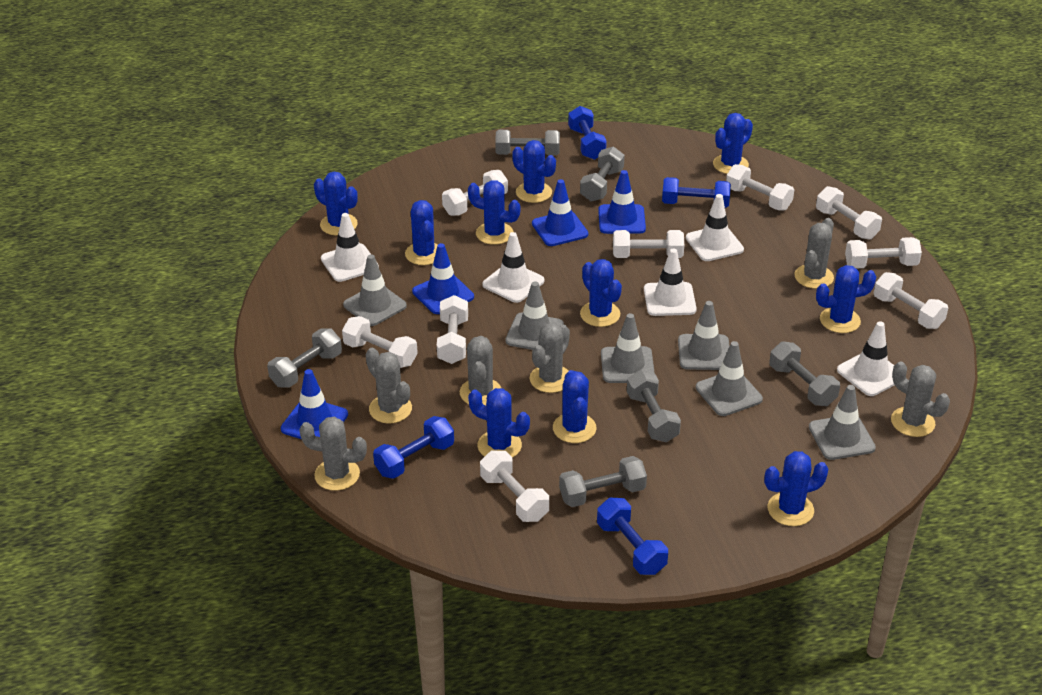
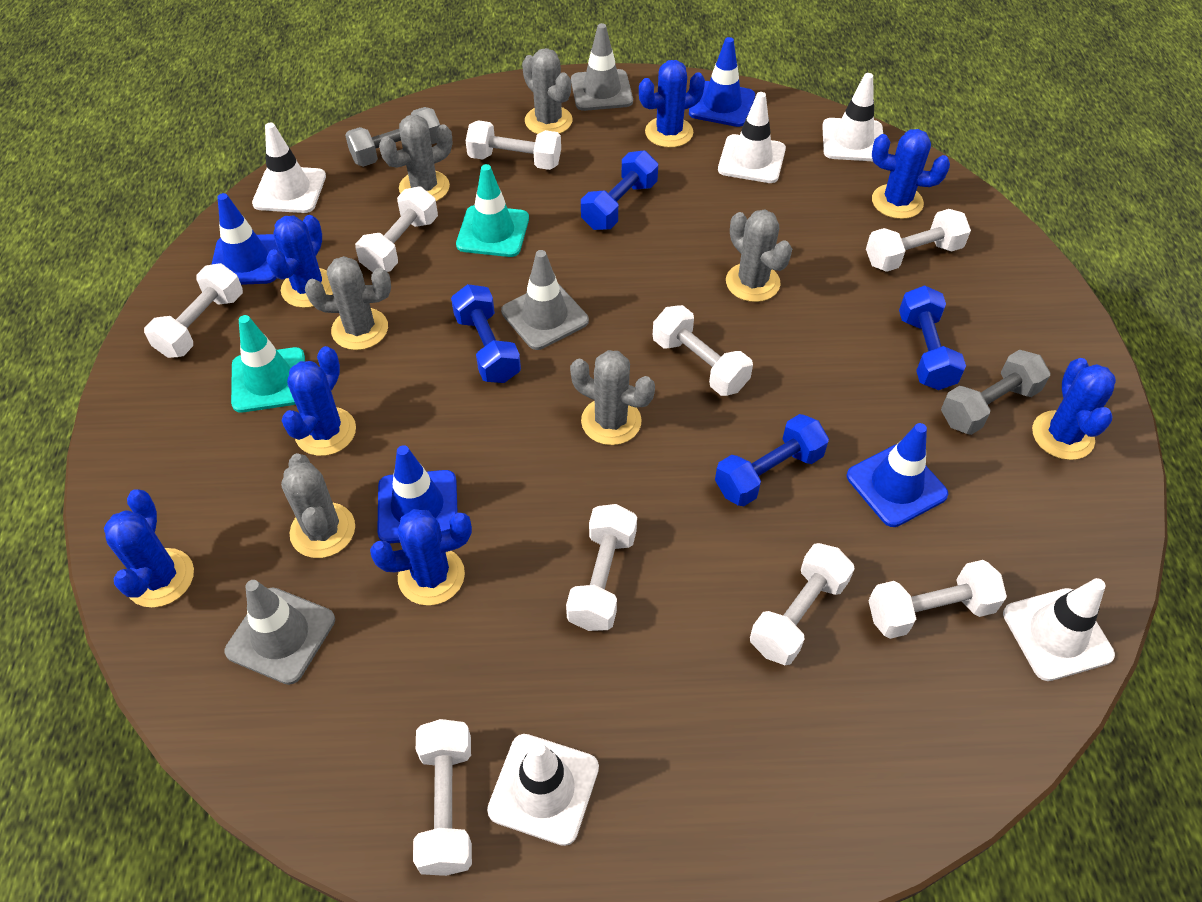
blue cactus: 10 -> 7
grey dumbbell: 6 -> 2
grey traffic cone: 6 -> 3
turquoise traffic cone: 0 -> 2

